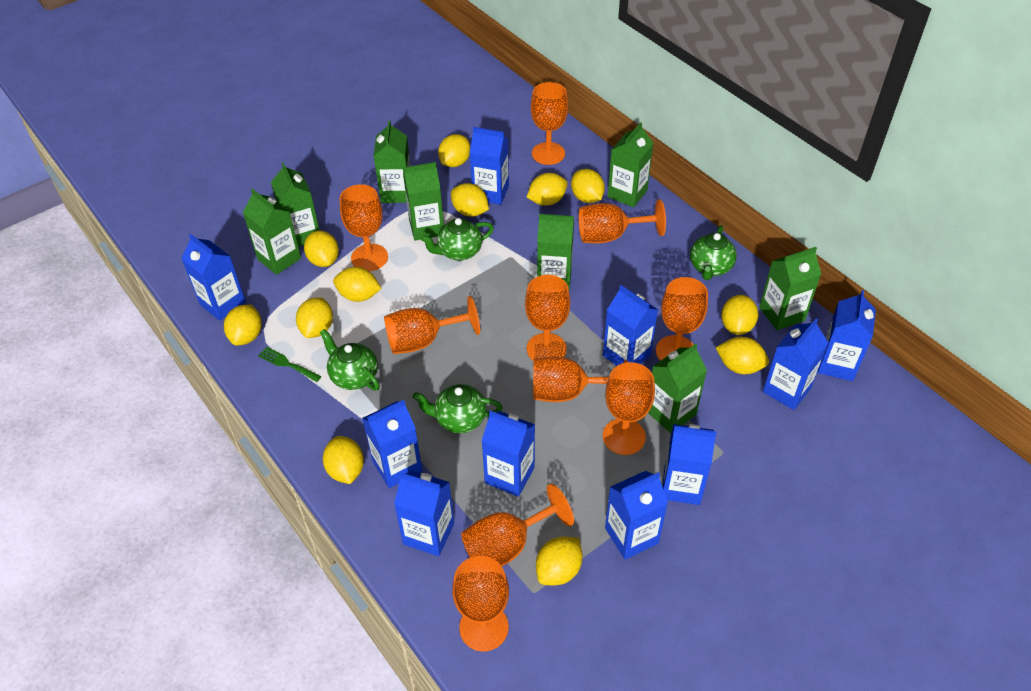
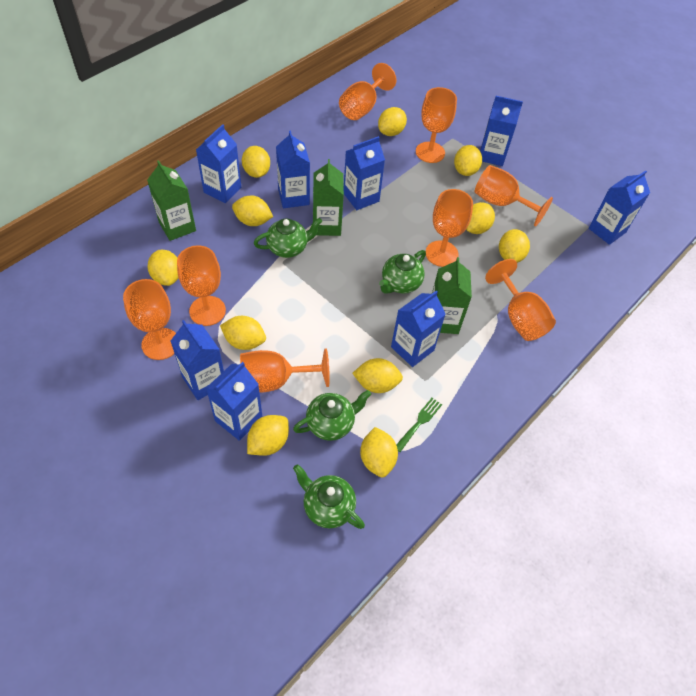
blue carton: 10 -> 8
green carton: 8 -> 3
orange goblet: 10 -> 8
yellow lemon: 12 -> 11

